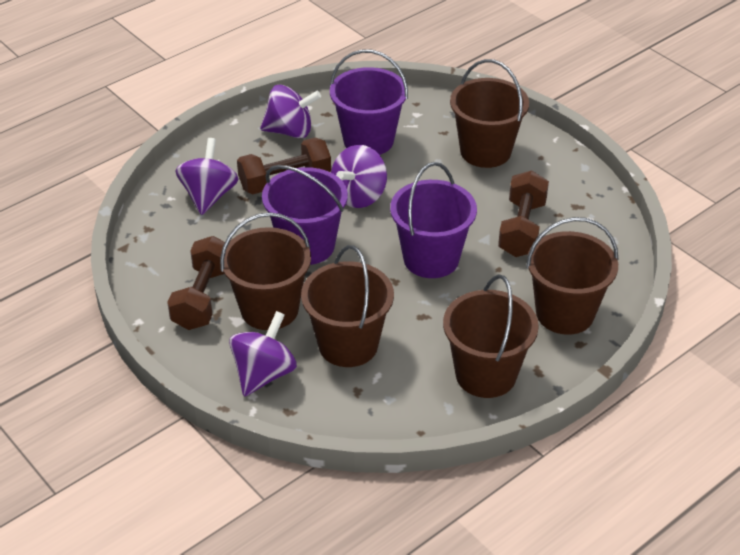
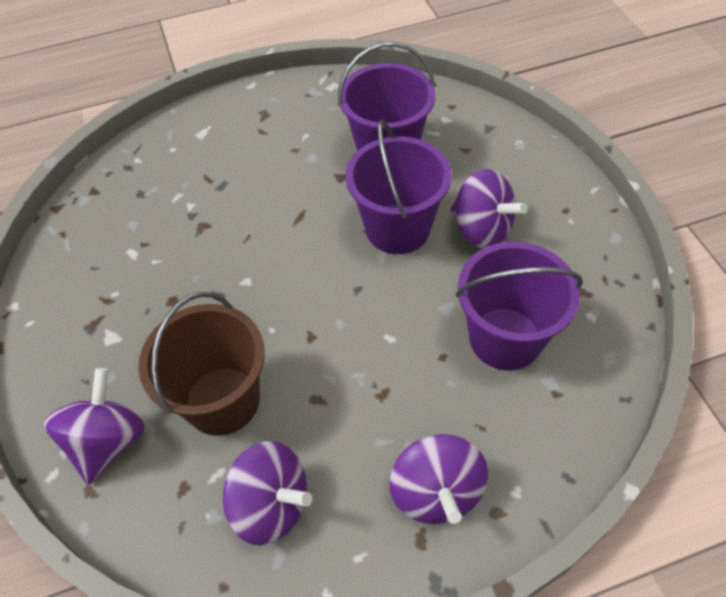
brown bucket: 5 -> 1
brown dumbbell: 3 -> 0

